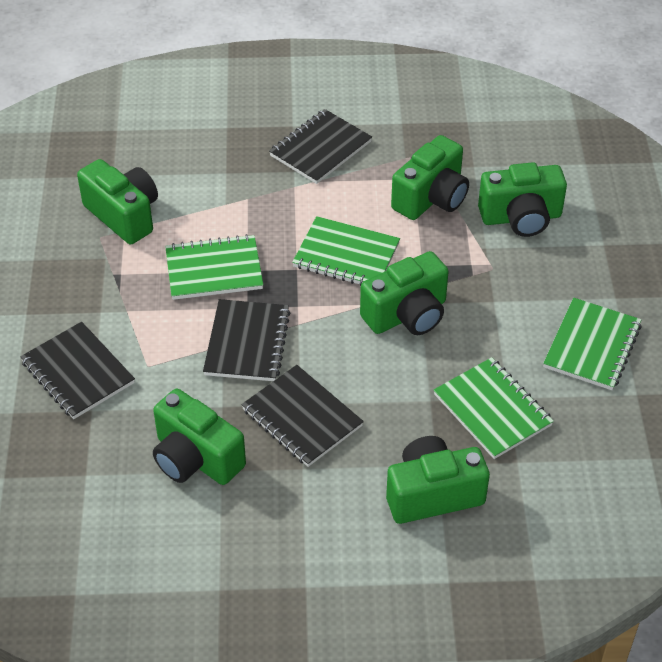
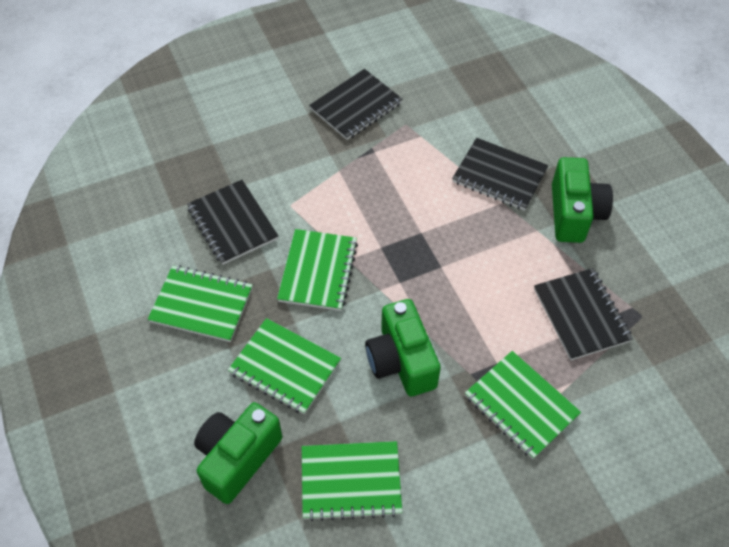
green camera: 6 -> 3
green notebook: 4 -> 5

